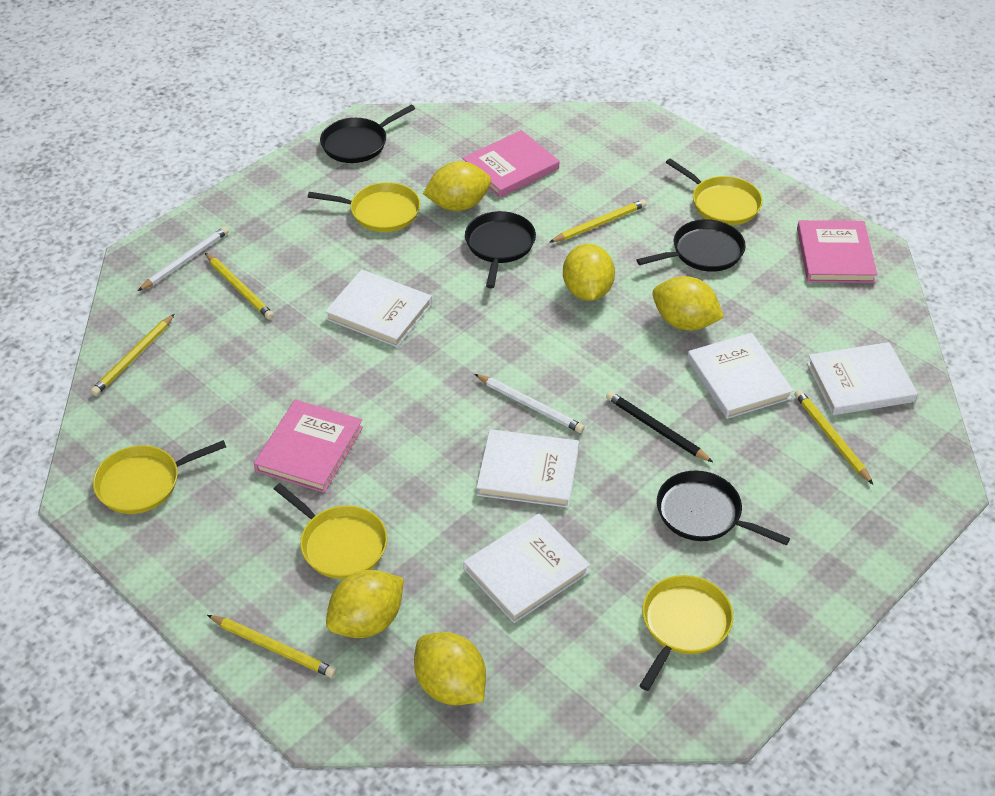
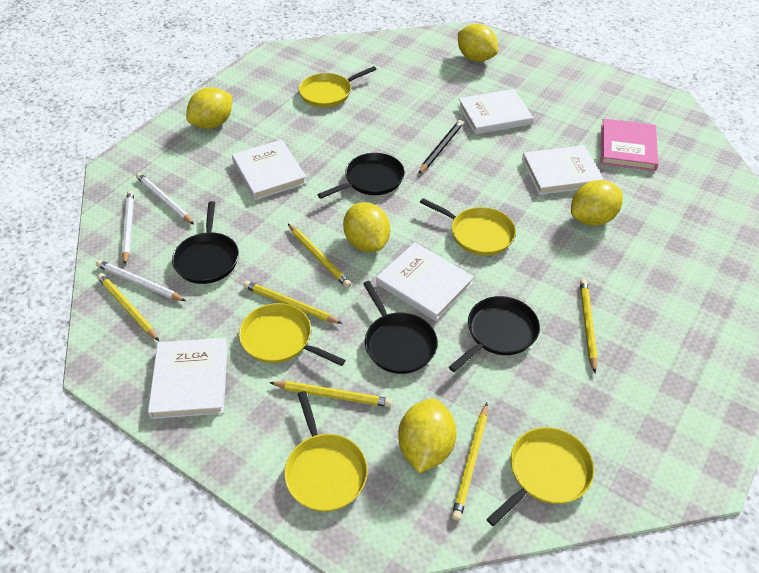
pink book: 3 -> 1
white pencil: 2 -> 3
yellow pencil: 5 -> 6

